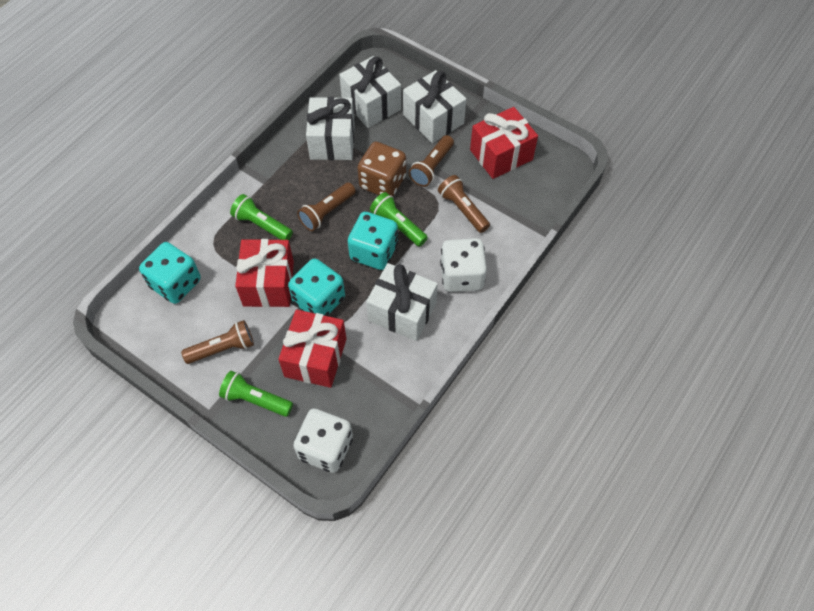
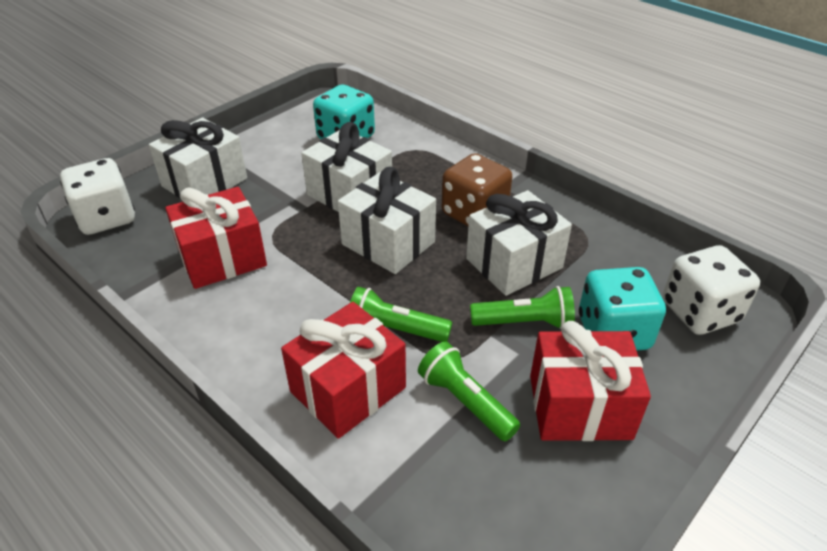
brown flashlight: 4 -> 0
turquoise dice: 3 -> 2

